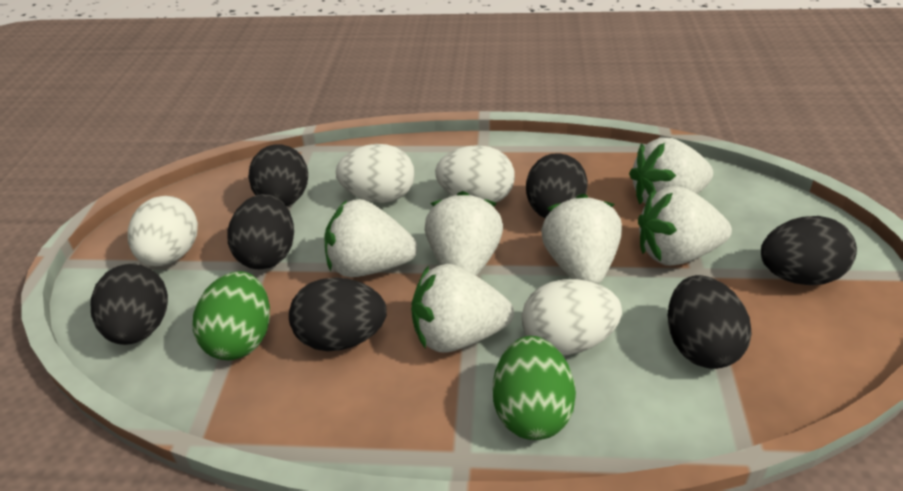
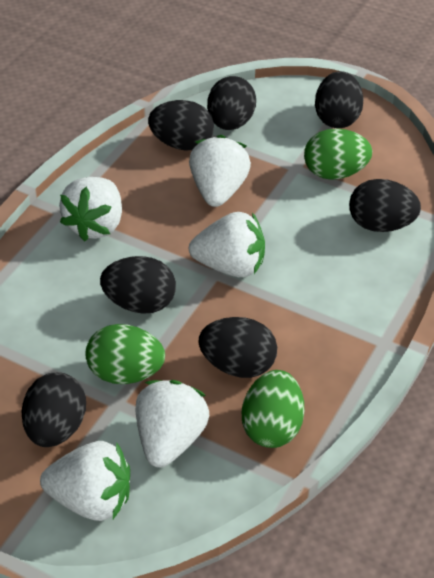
green egg: 2 -> 3
white egg: 4 -> 0
white strawberry: 6 -> 5

